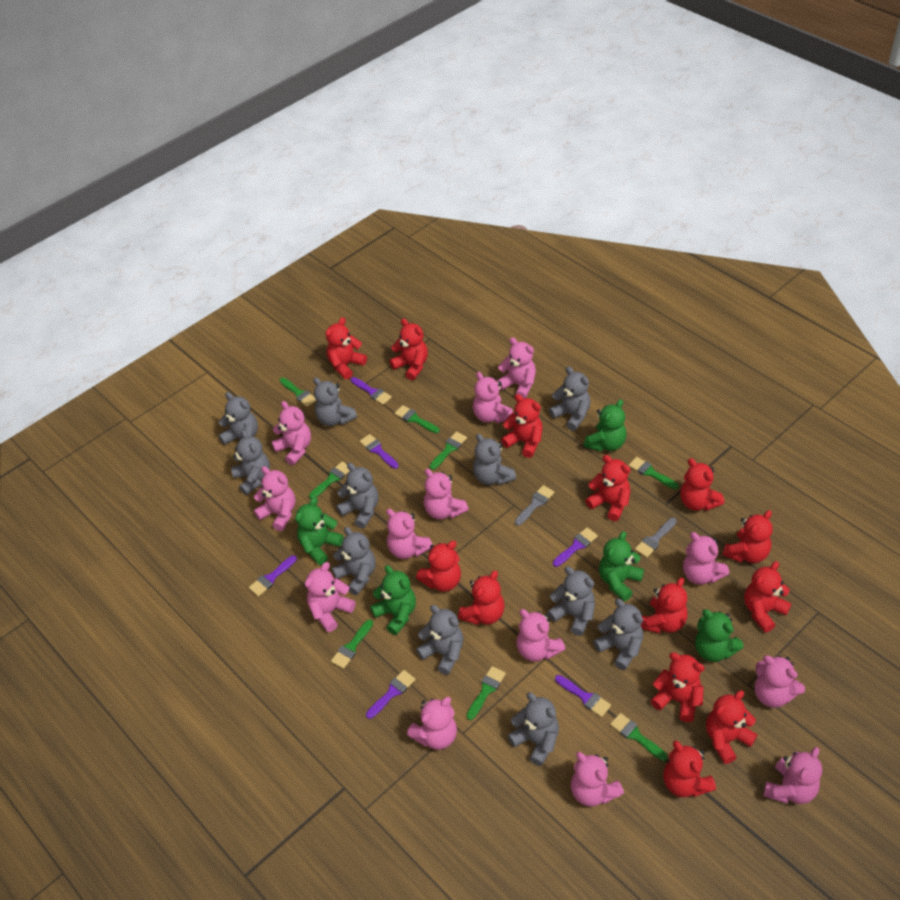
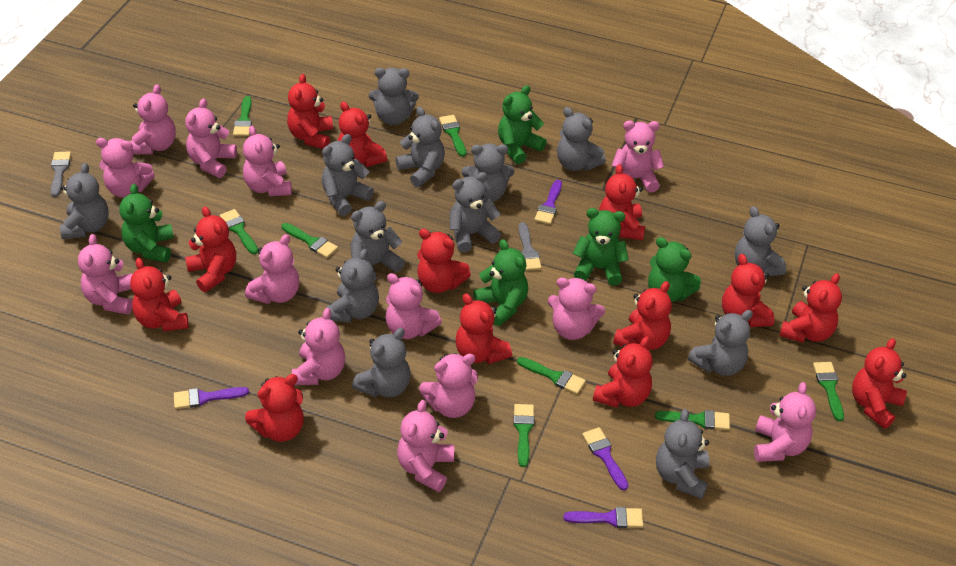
grey teddy bear: 11 -> 13
purple brush: 6 -> 4

